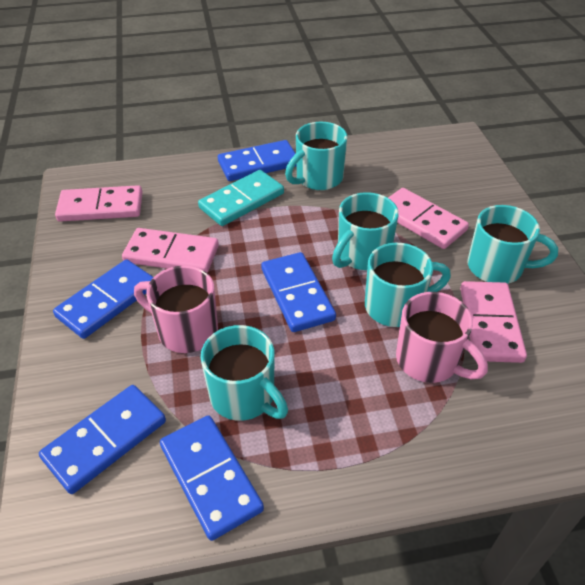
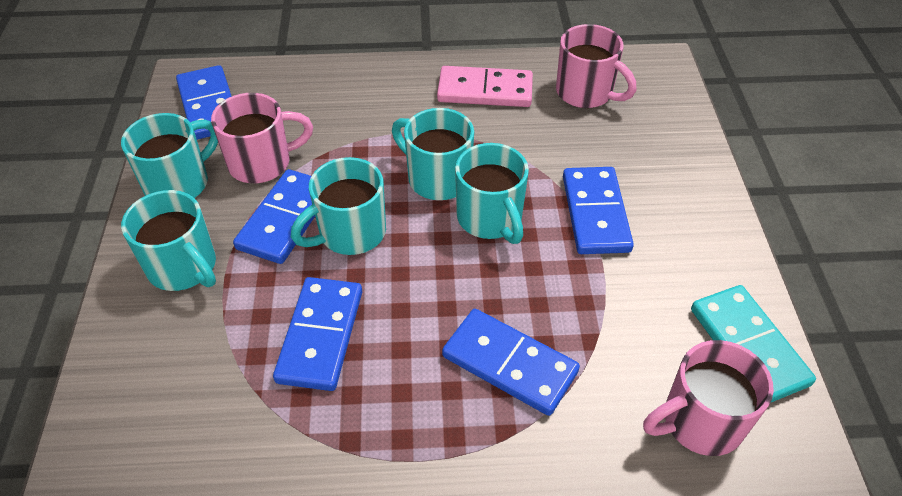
pink domino: 4 -> 1
pink mug: 2 -> 3

